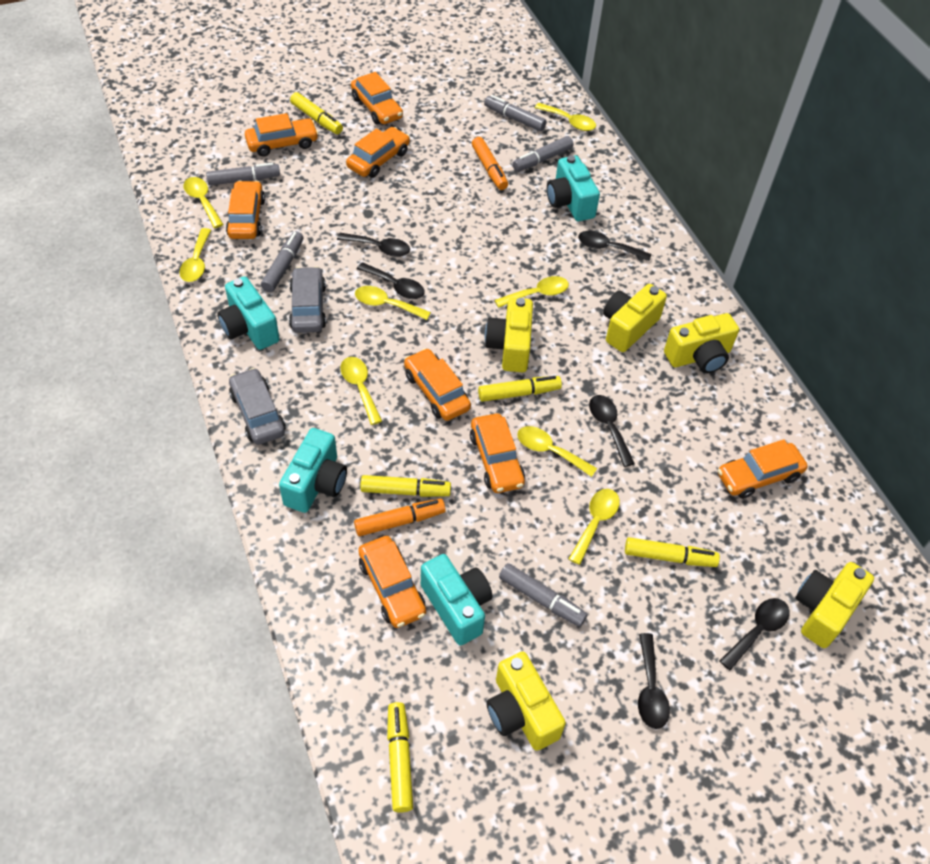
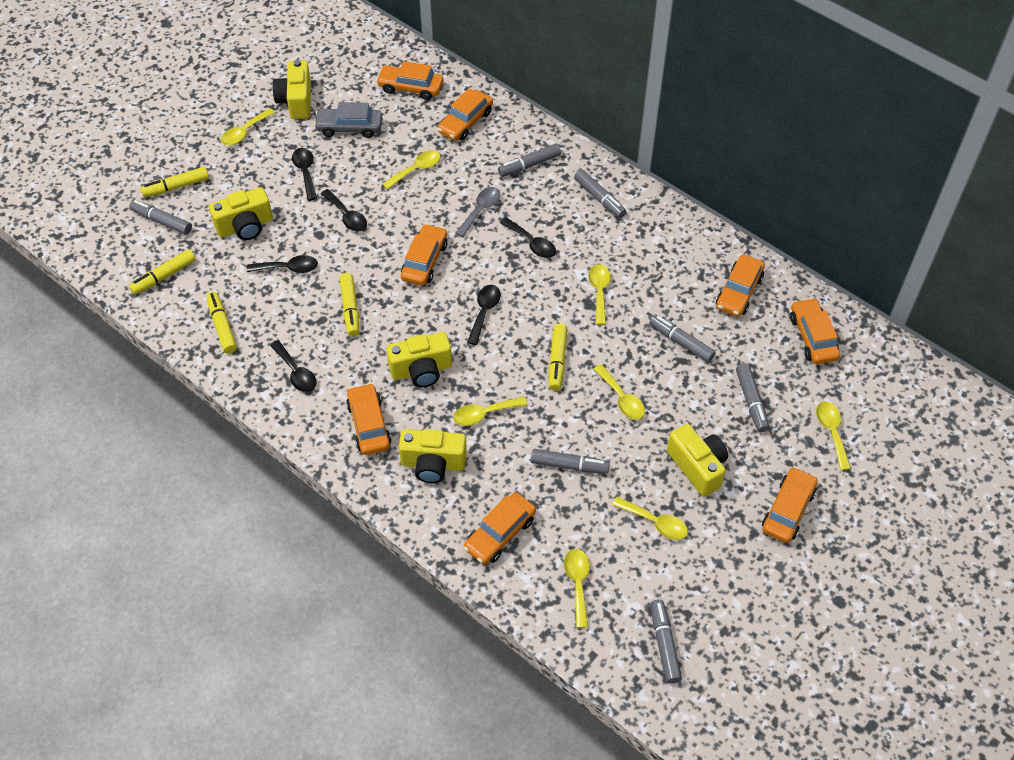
grey car: 2 -> 1
grey marker: 5 -> 7
grey spoon: 0 -> 1
orange marker: 2 -> 0
turquoise camera: 4 -> 0

